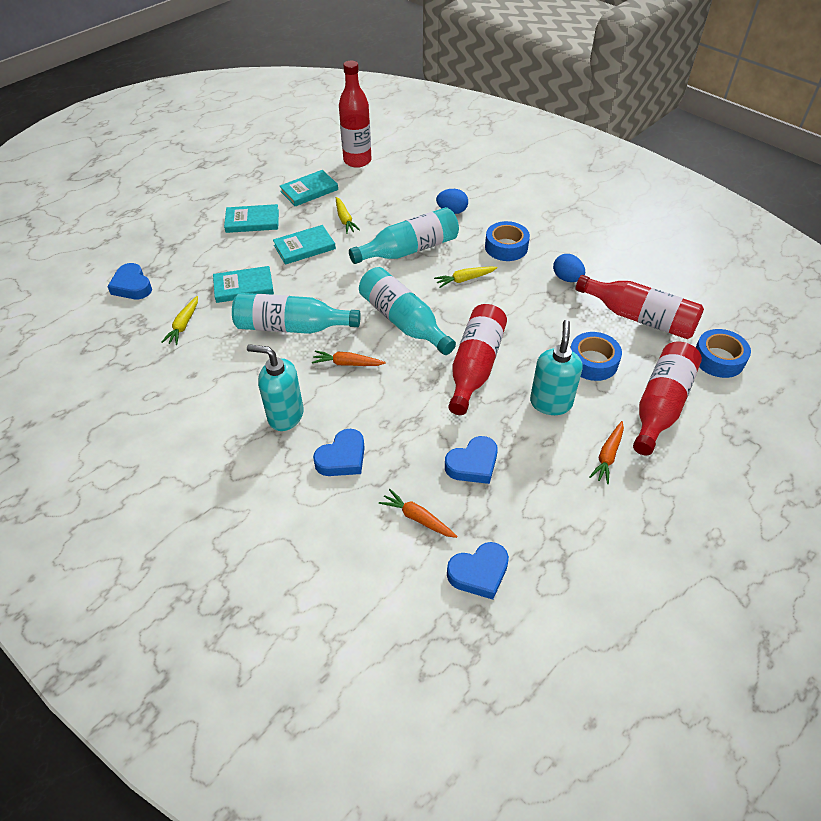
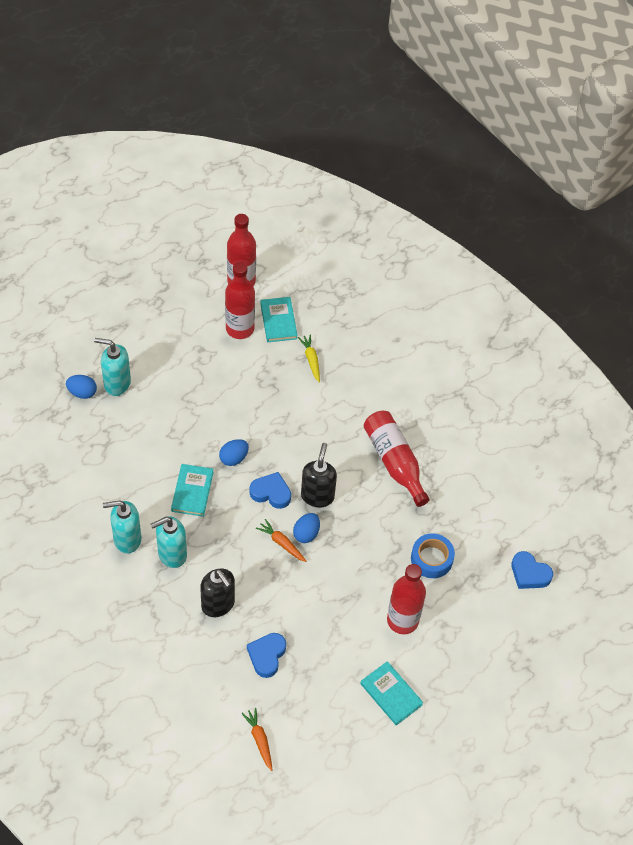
black soap dispenser: 0 -> 2
blue egg: 2 -> 3
blue heart: 4 -> 3
blue tape: 3 -> 1
orange carrot: 3 -> 2
turquoise book: 4 -> 3
turquoise bottle: 3 -> 0
turquoise soap dispenser: 2 -> 3
yellow carrot: 3 -> 1

